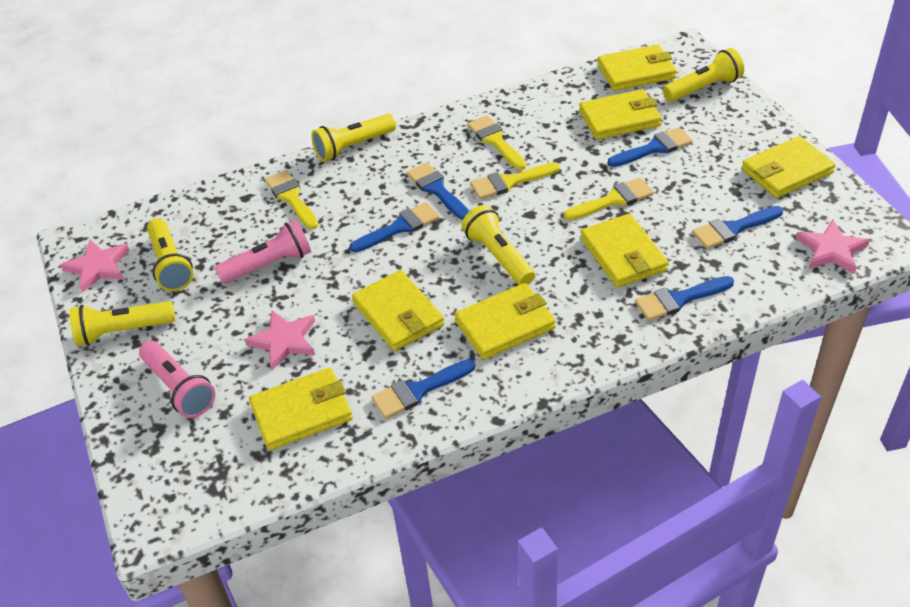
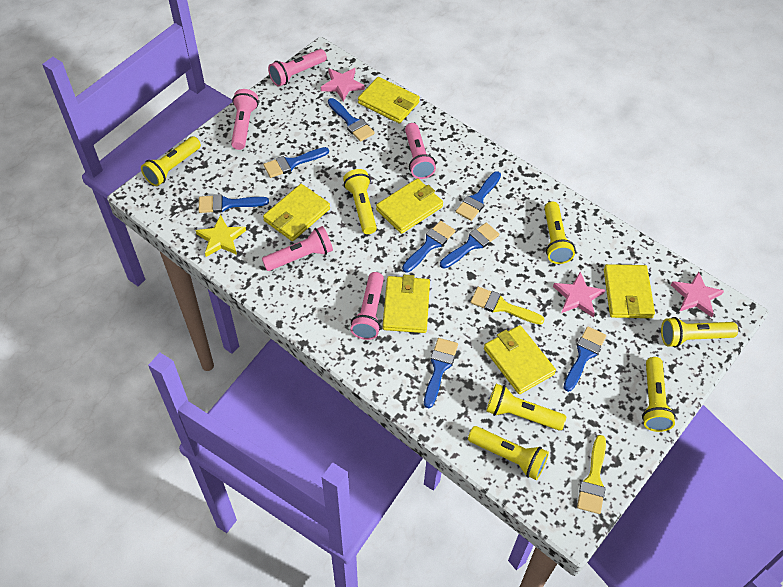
blue brush: 6 -> 8
pink flashlight: 2 -> 5
yellow brush: 4 -> 2
yellow flashlight: 5 -> 7
yellow star: 0 -> 1
yellow wallet: 7 -> 6

